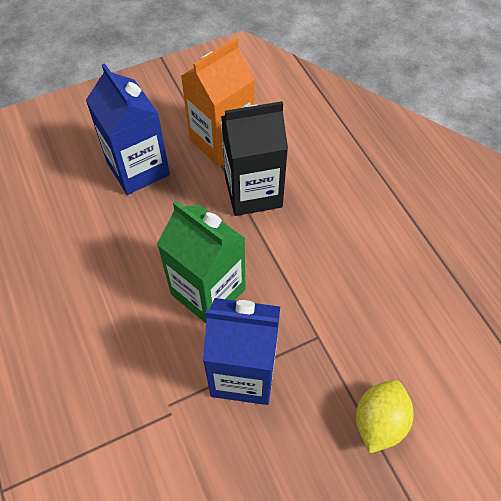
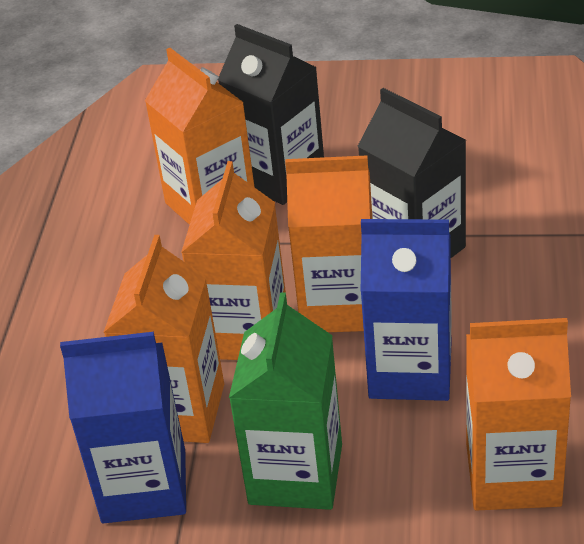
black carton: 1 -> 2
orange carton: 1 -> 5
yellow lemon: 1 -> 0

